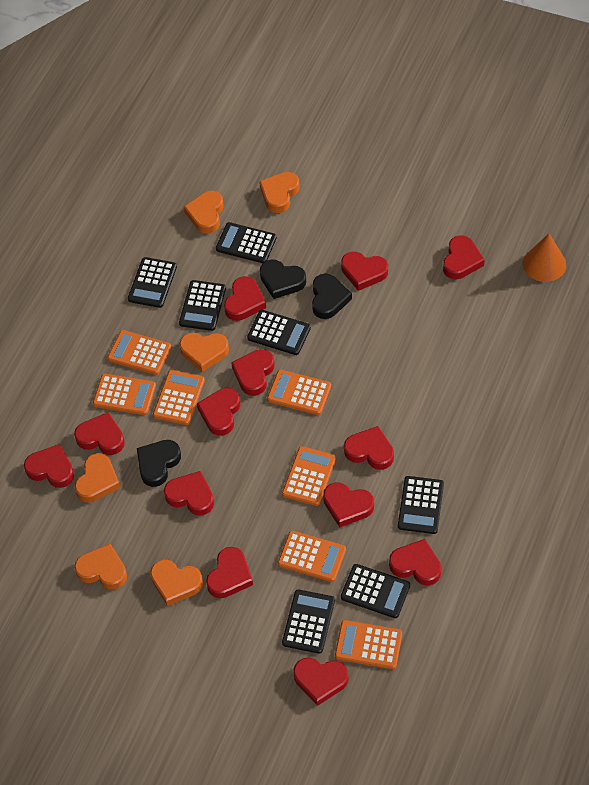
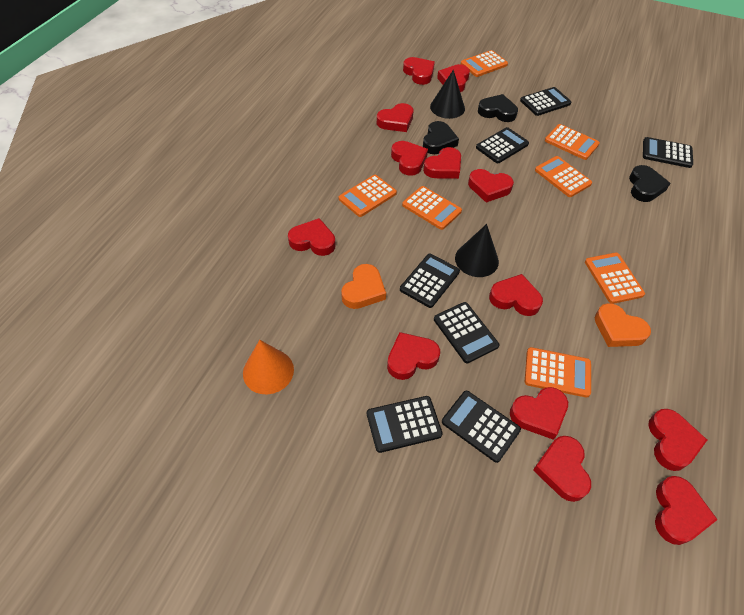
black cone: 0 -> 2
orange heart: 6 -> 2

